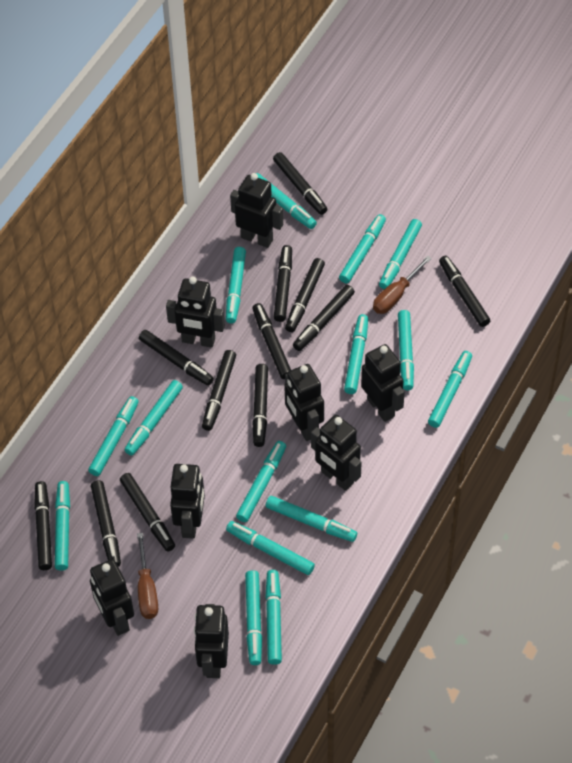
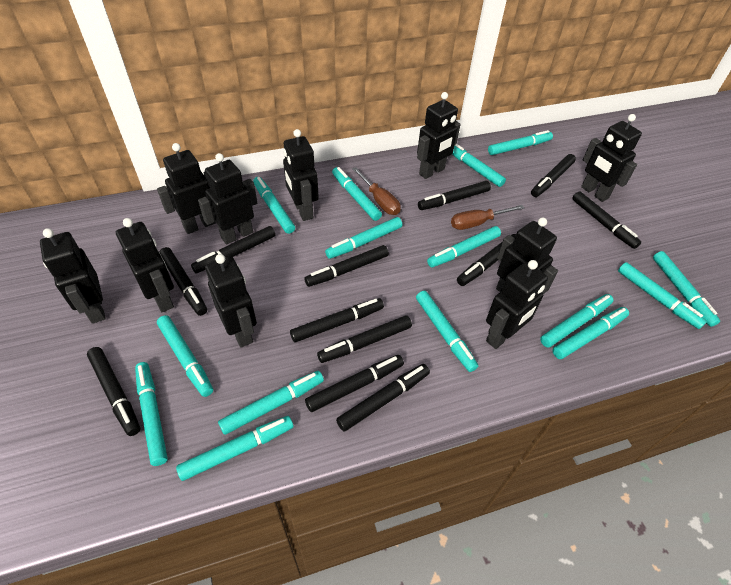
black robot: 8 -> 10

